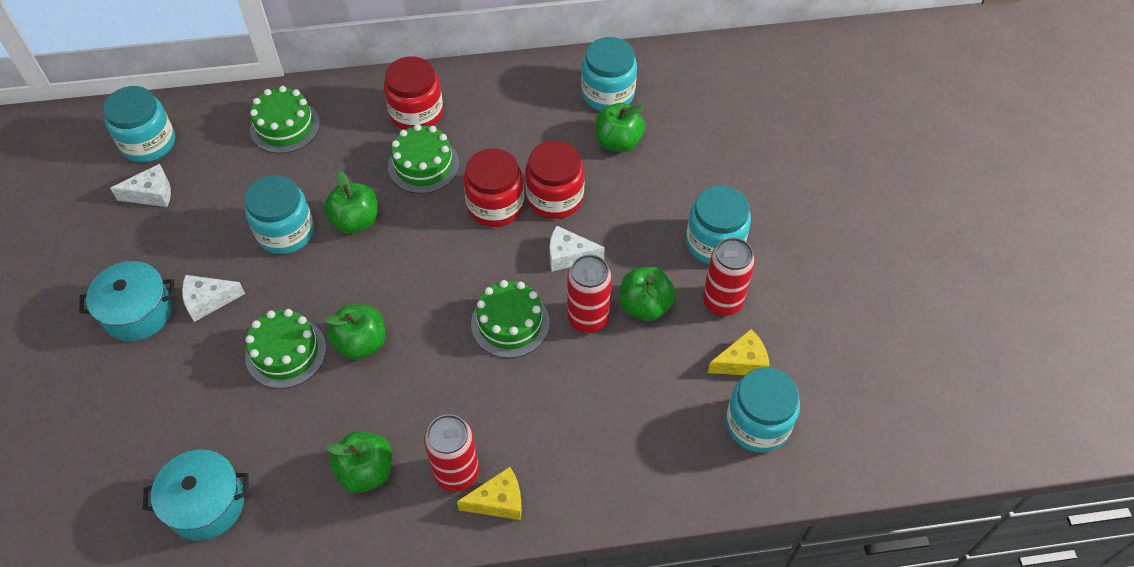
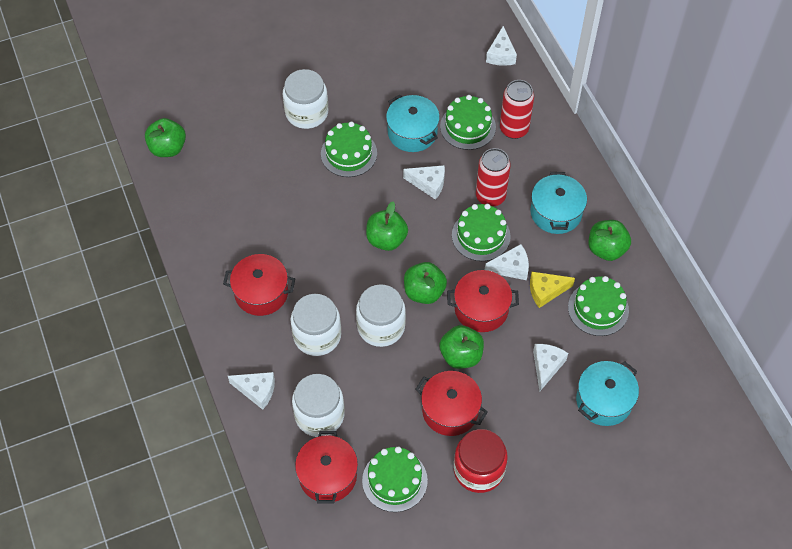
green cake: 4 -> 5
red can: 3 -> 2
red jar: 3 -> 1
red pot: 0 -> 4
turquoise jar: 5 -> 0
turquoise pot: 2 -> 3
white cheese: 3 -> 5
white jar: 0 -> 4
yellow cheese: 2 -> 1

